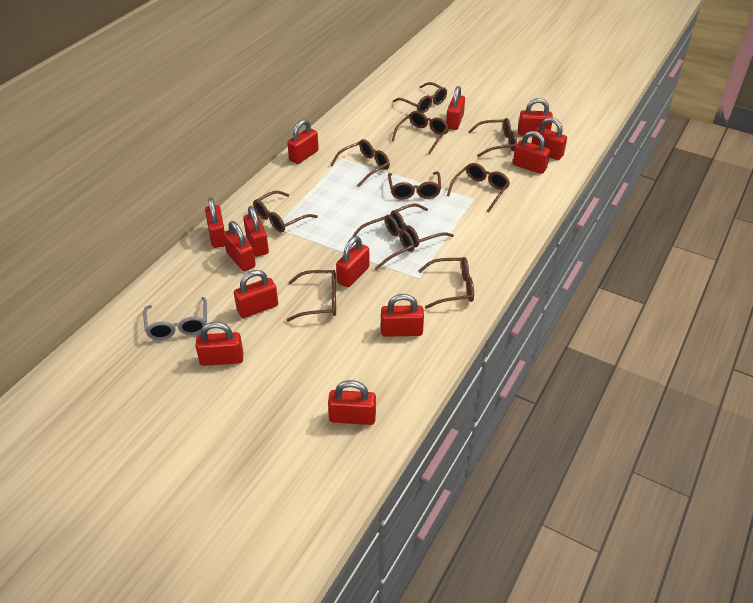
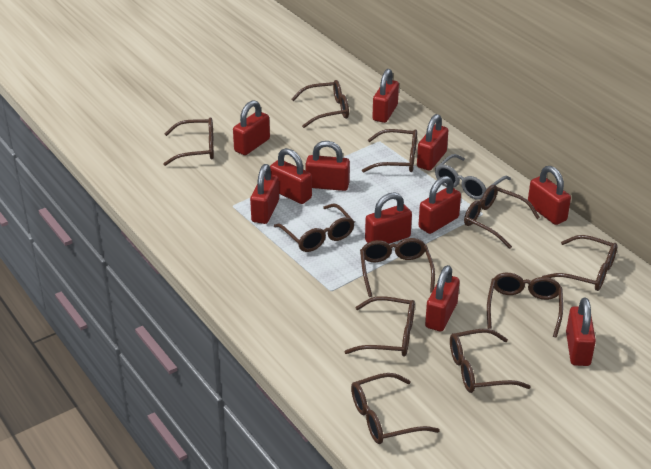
red padlock: 13 -> 11

